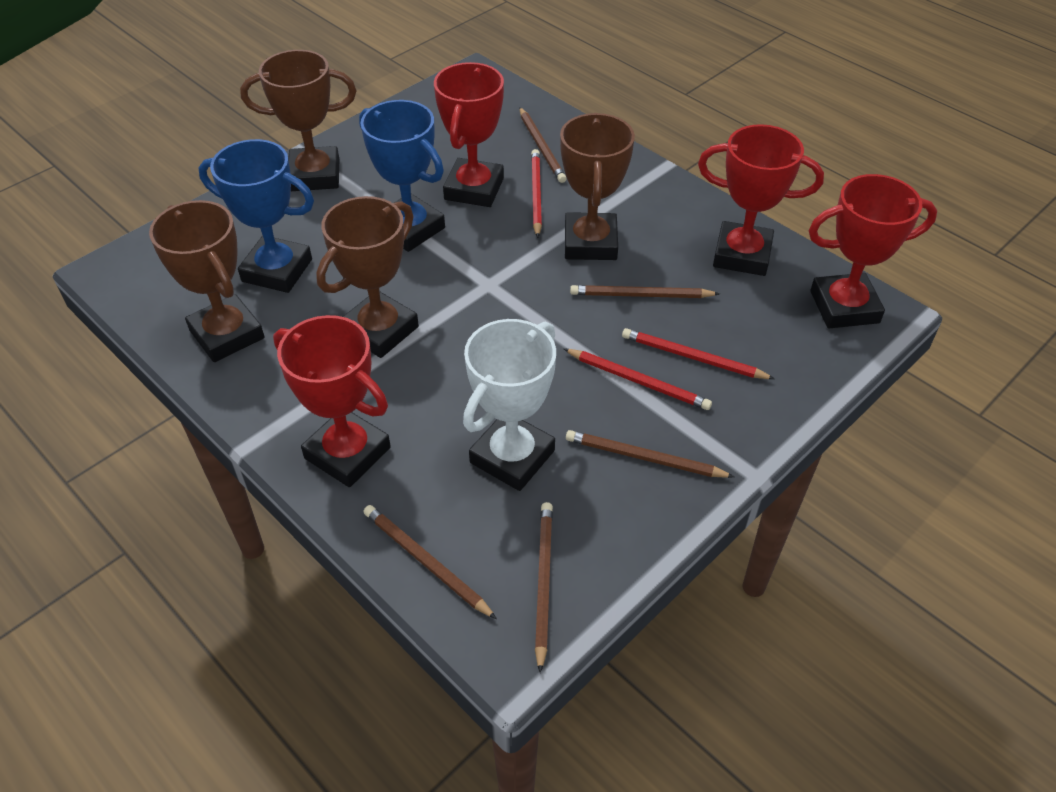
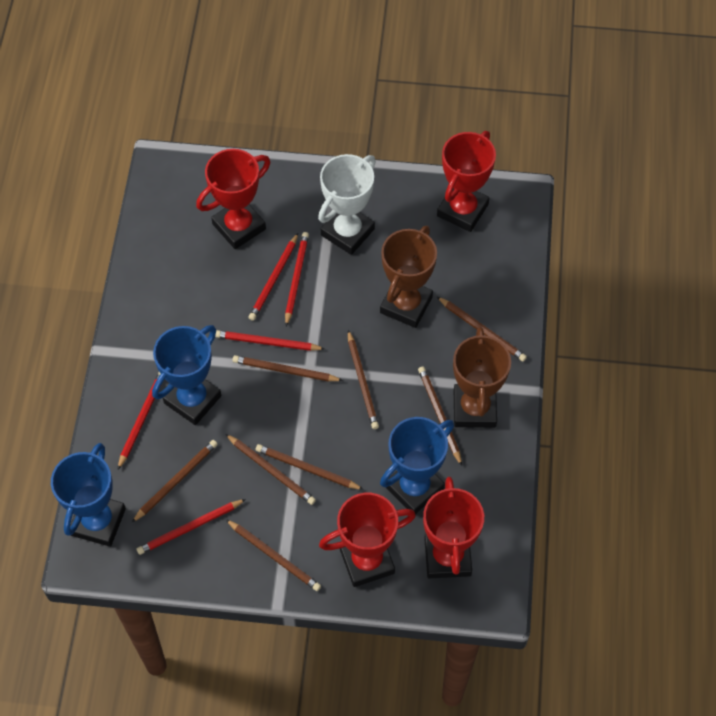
blue trophy: 2 -> 3
brown pencil: 5 -> 8
brown trophy: 4 -> 2
red pencil: 3 -> 5

